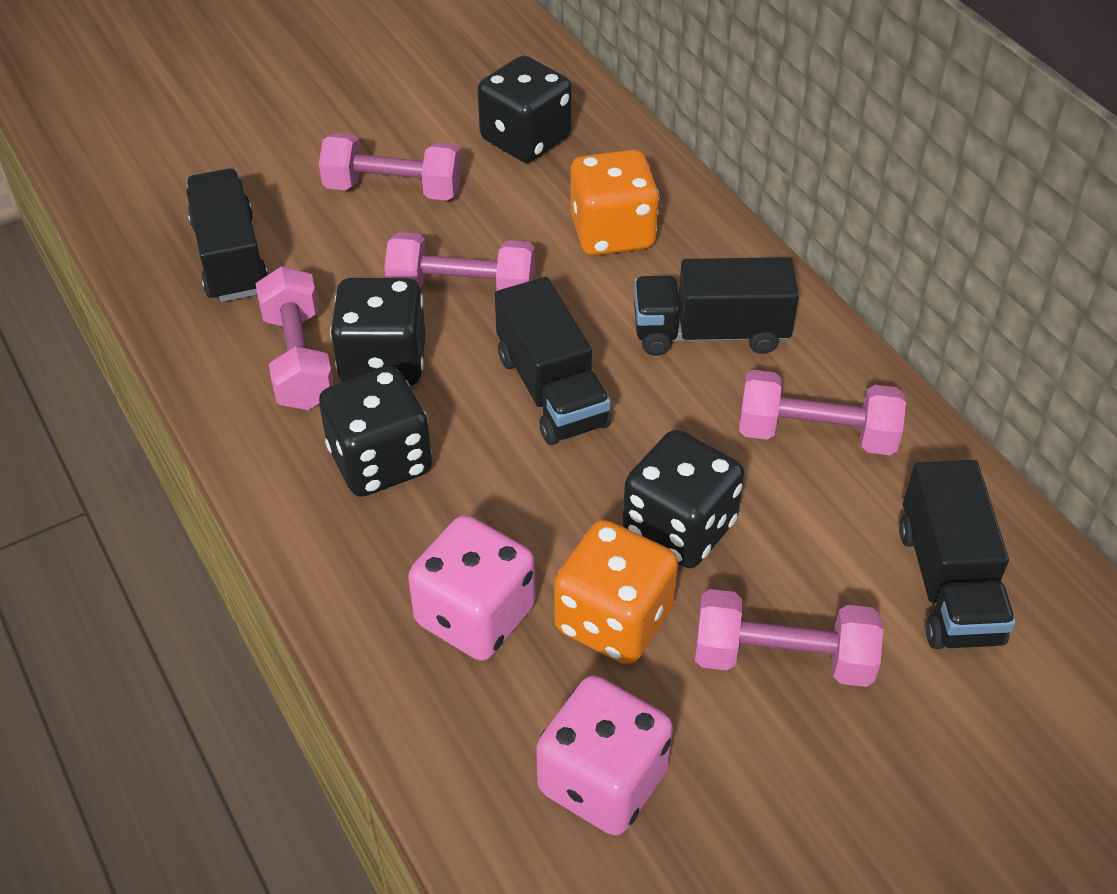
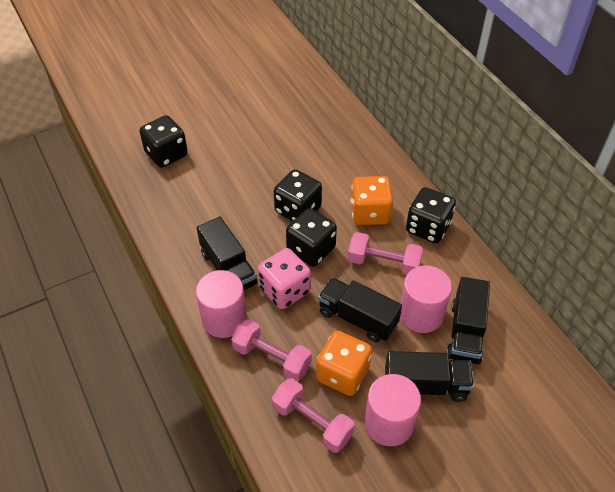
pink cylinder: 0 -> 3
pink dice: 2 -> 1
pink dumbbell: 5 -> 3

